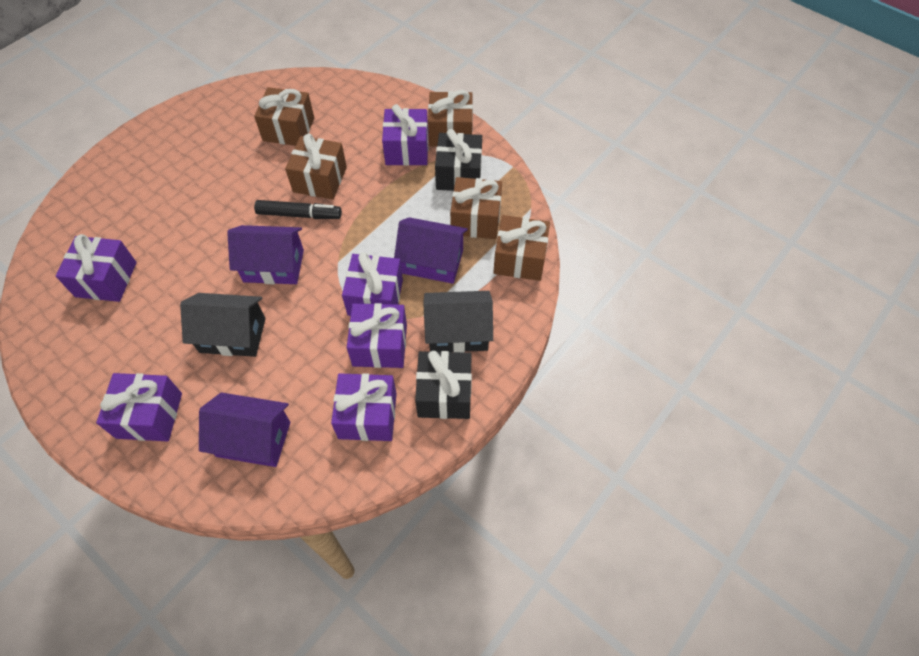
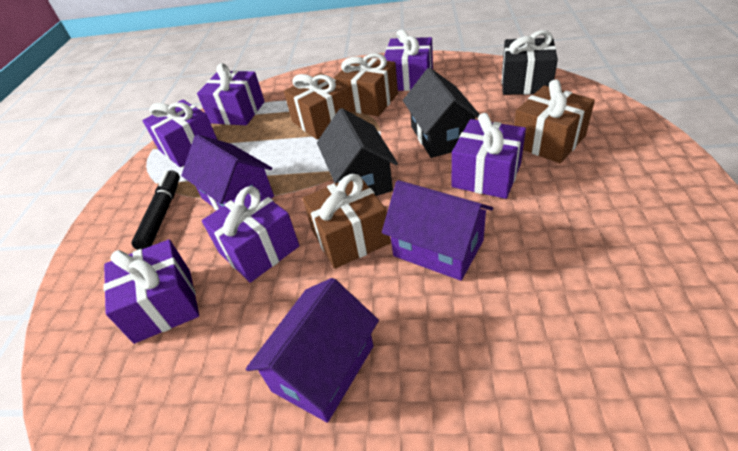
black gift: 2 -> 1
brown gift: 5 -> 4

